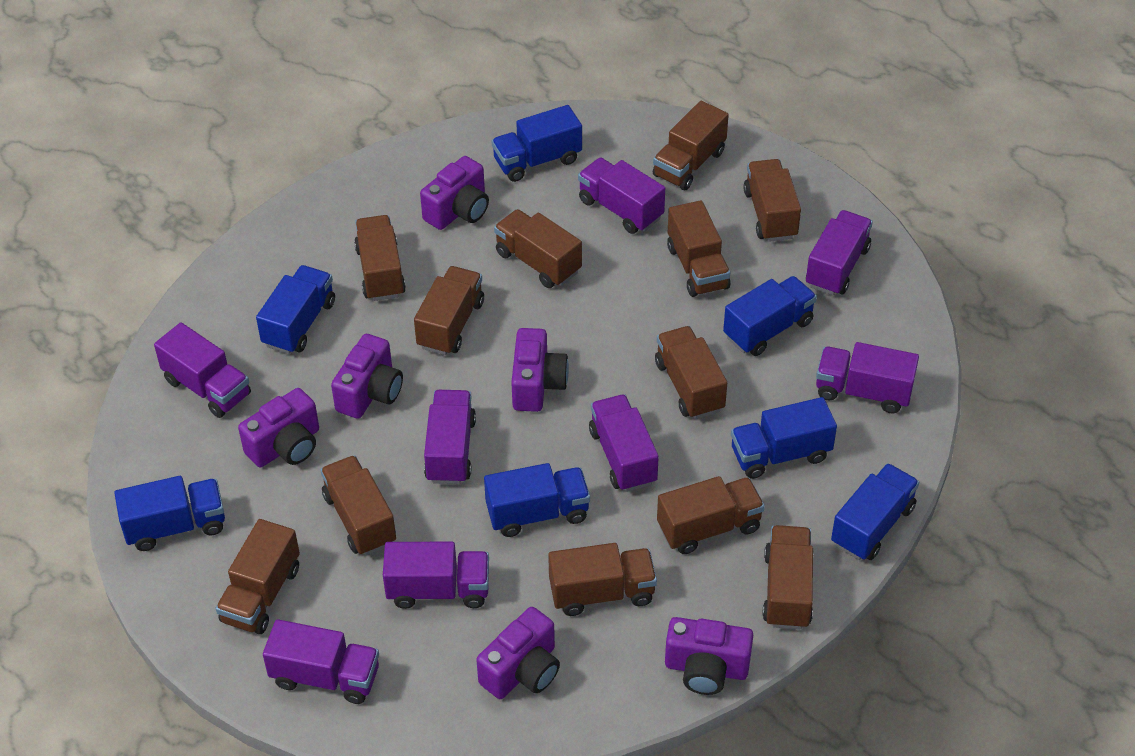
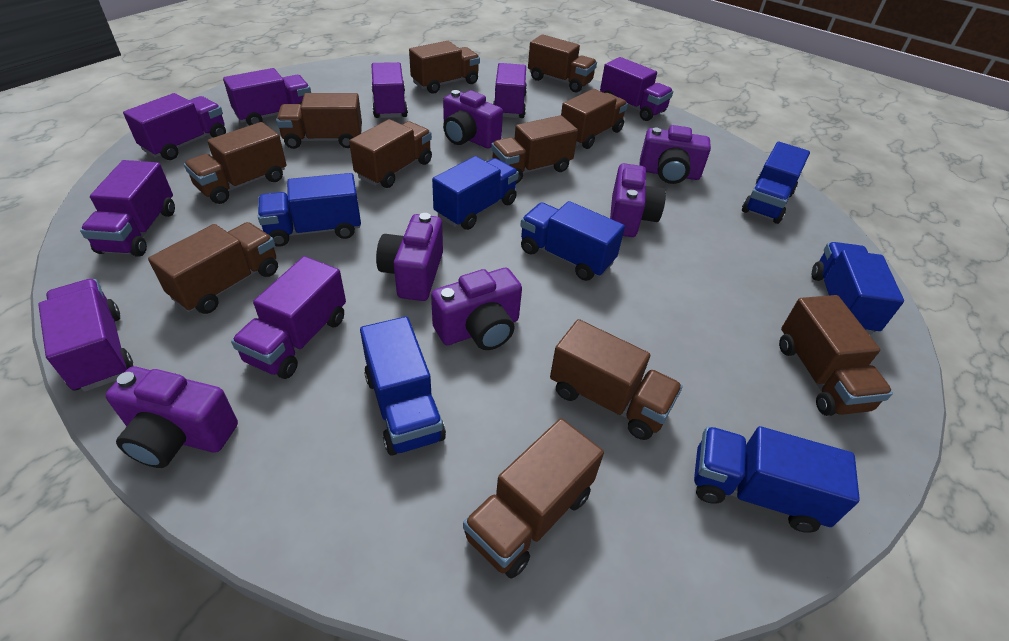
brown truck: 12 -> 11

